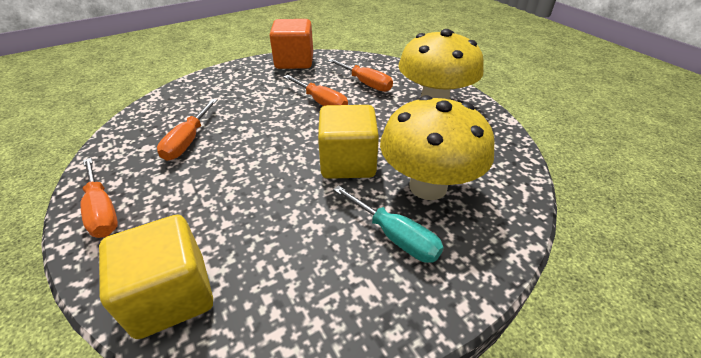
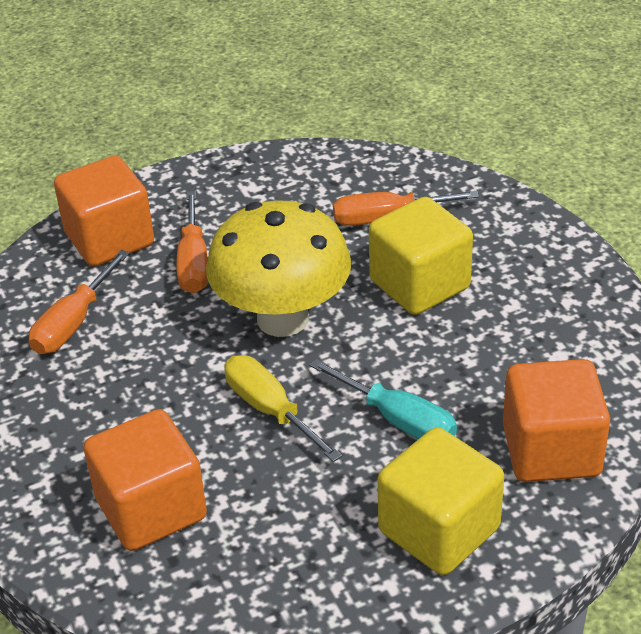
orange cube: 1 -> 3
orange screwdriver: 4 -> 3
yellow mushroom: 2 -> 1
yellow screwdriver: 0 -> 1

